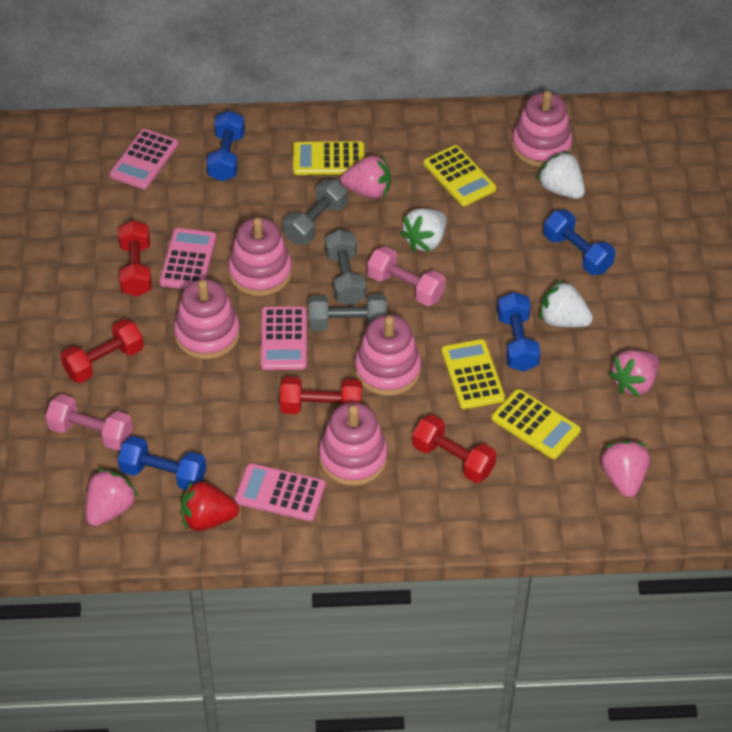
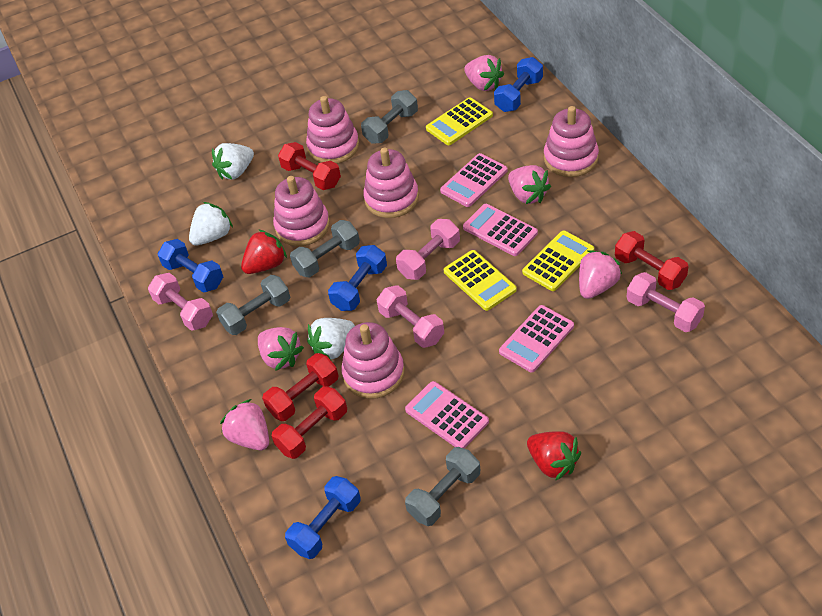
grey dumbbell: 3 -> 4
pink dumbbell: 2 -> 4
pink strawberry: 4 -> 5
red strawberry: 1 -> 2
yellow calculator: 4 -> 3

